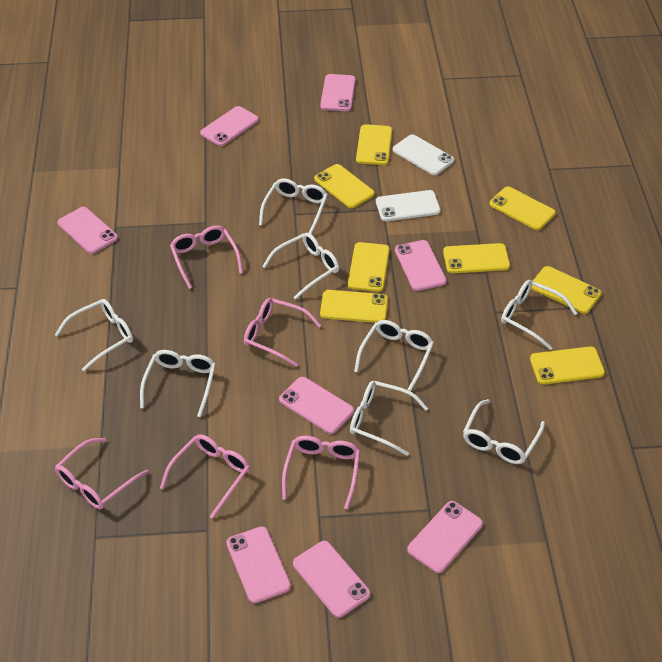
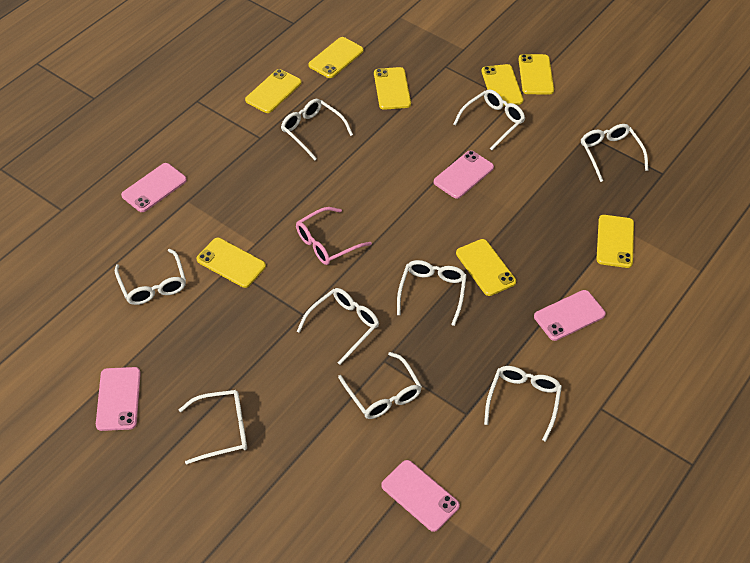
pink glasses: 5 -> 1
pink phone: 8 -> 5
white glasses: 8 -> 9
white phone: 2 -> 0

